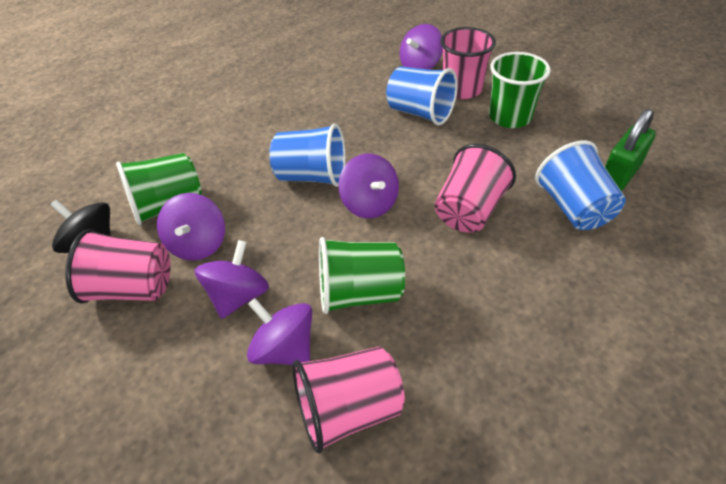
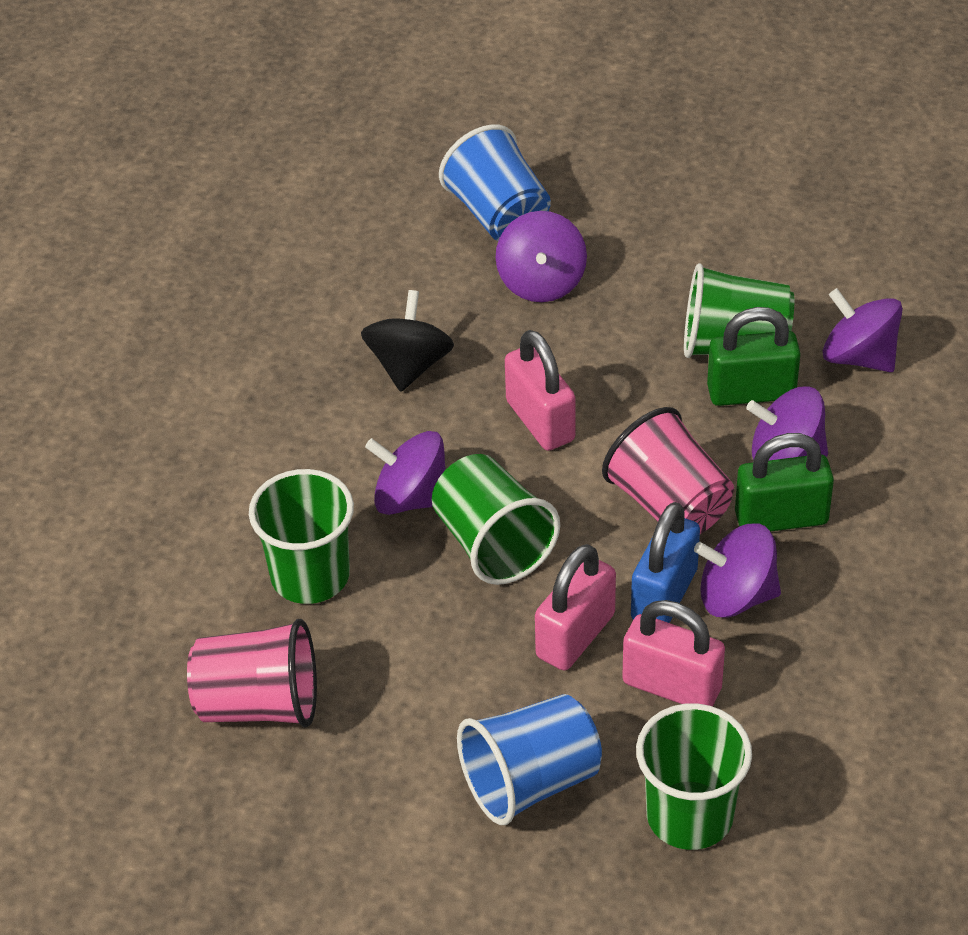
blue cup: 3 -> 2
blue padlock: 0 -> 1
green cup: 3 -> 4
green padlock: 1 -> 2
pink cup: 4 -> 2
pink padlock: 0 -> 3

